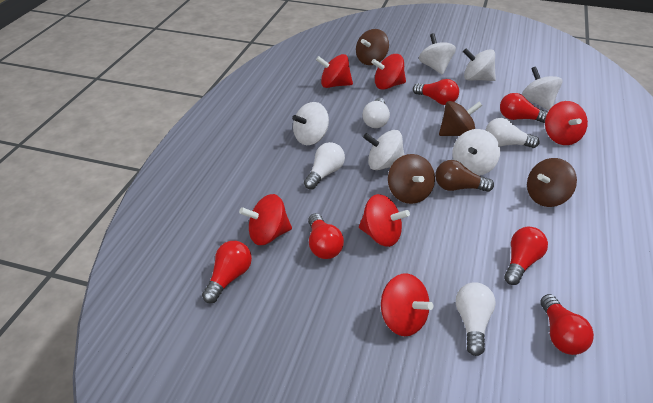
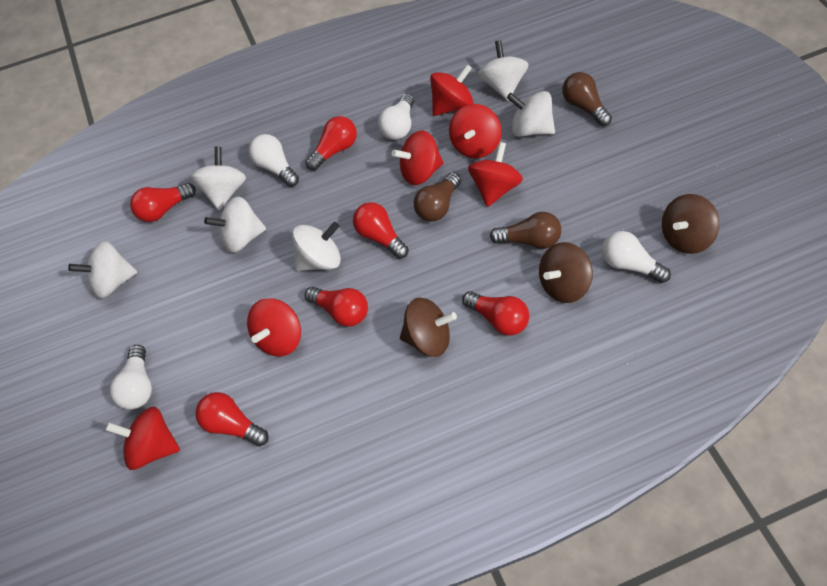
brown light bulb: 1 -> 3
brown spinning top: 4 -> 3

